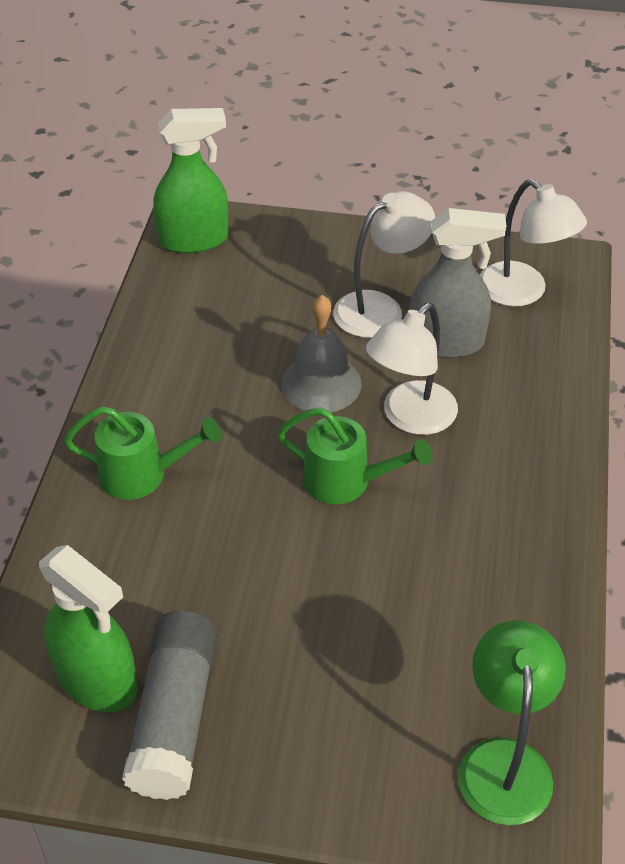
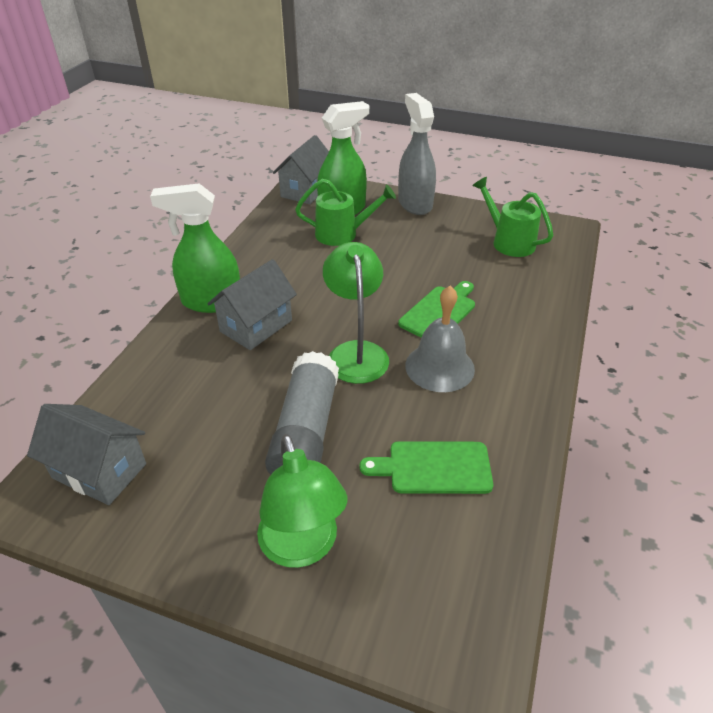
green cutting board: 0 -> 2
green lamp: 1 -> 2
grey house: 0 -> 3
white lamp: 3 -> 0

